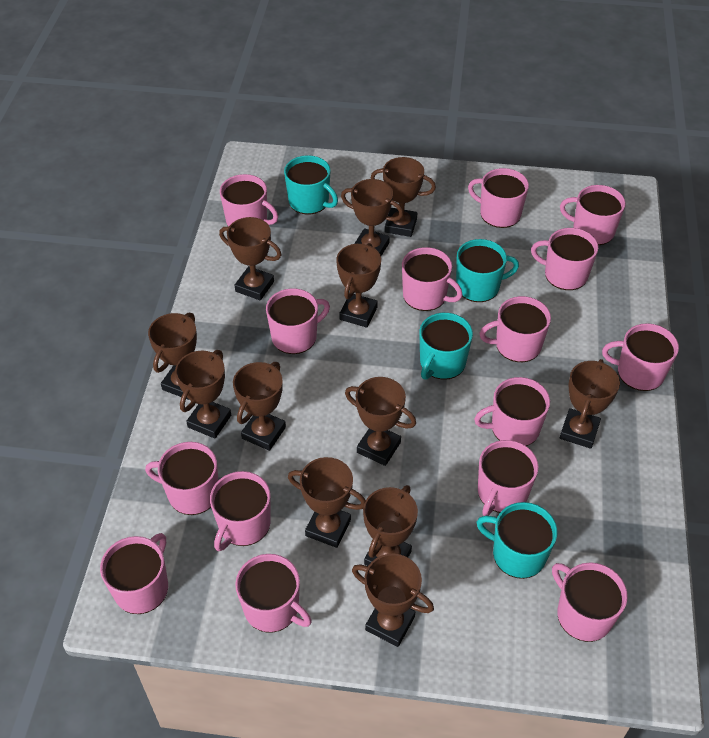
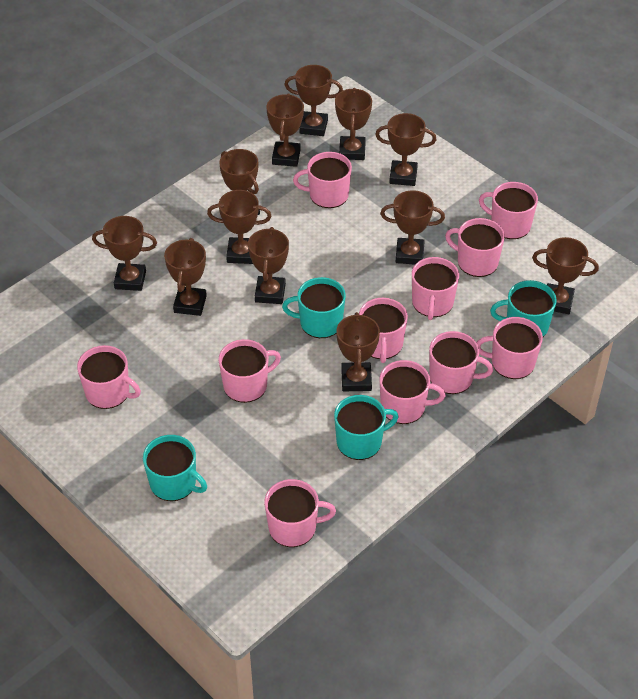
pink mug: 15 -> 11

